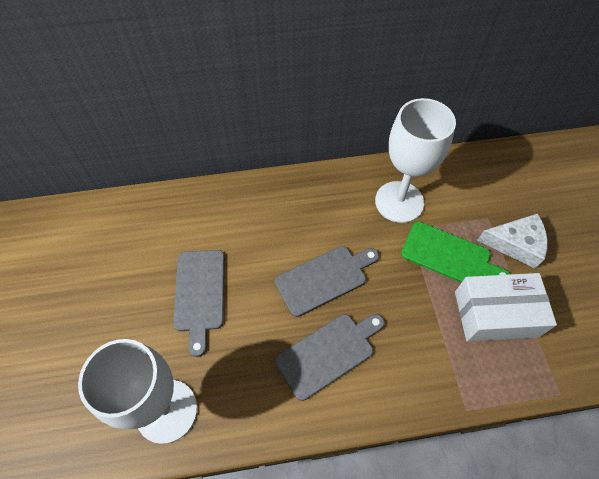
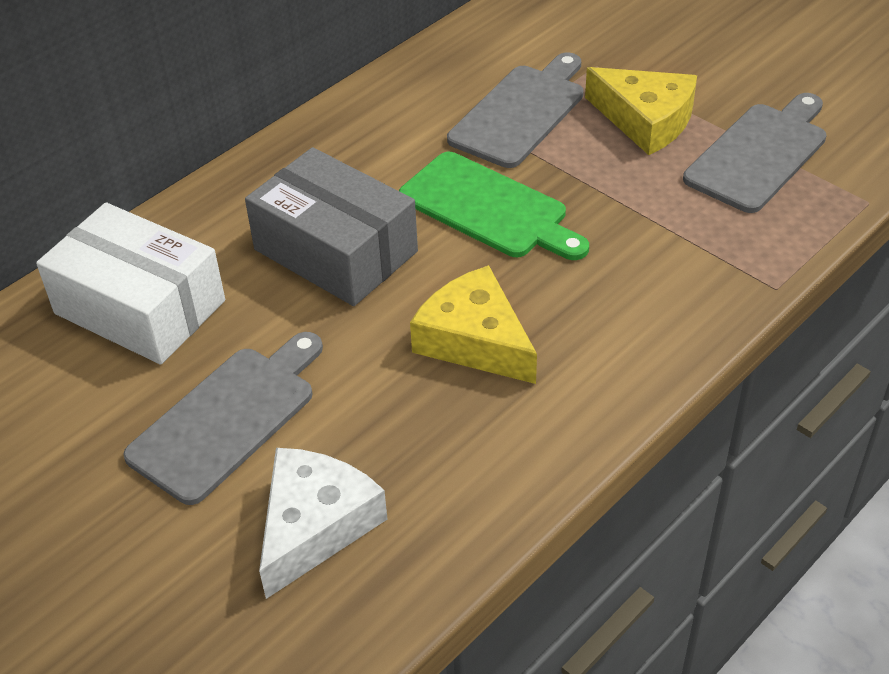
grey box: 0 -> 1
white goblet: 2 -> 0
yellow cheese: 0 -> 2

